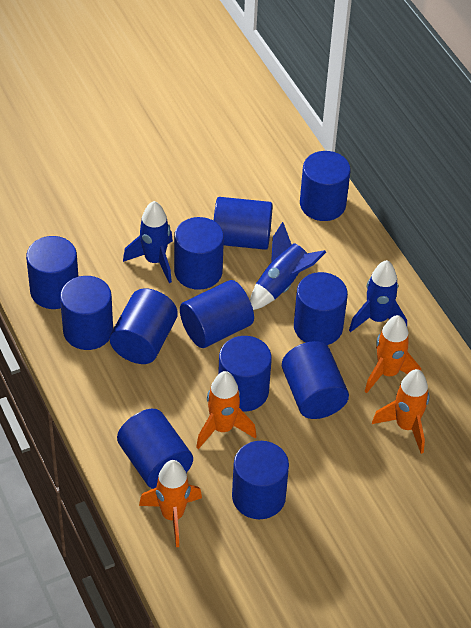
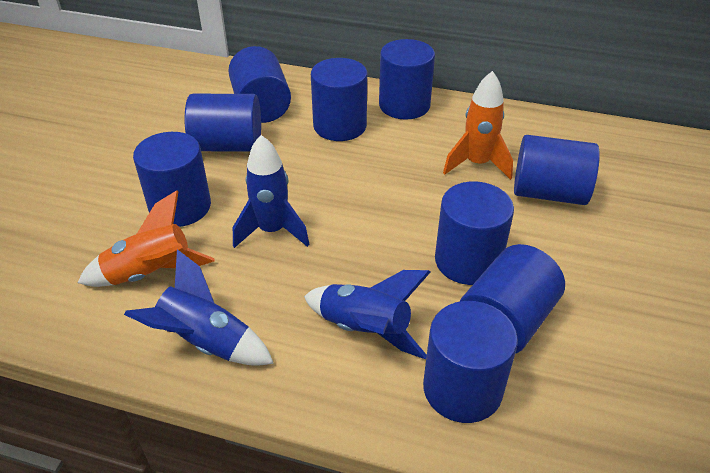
blue cylinder: 12 -> 9
orange rocket: 4 -> 2

